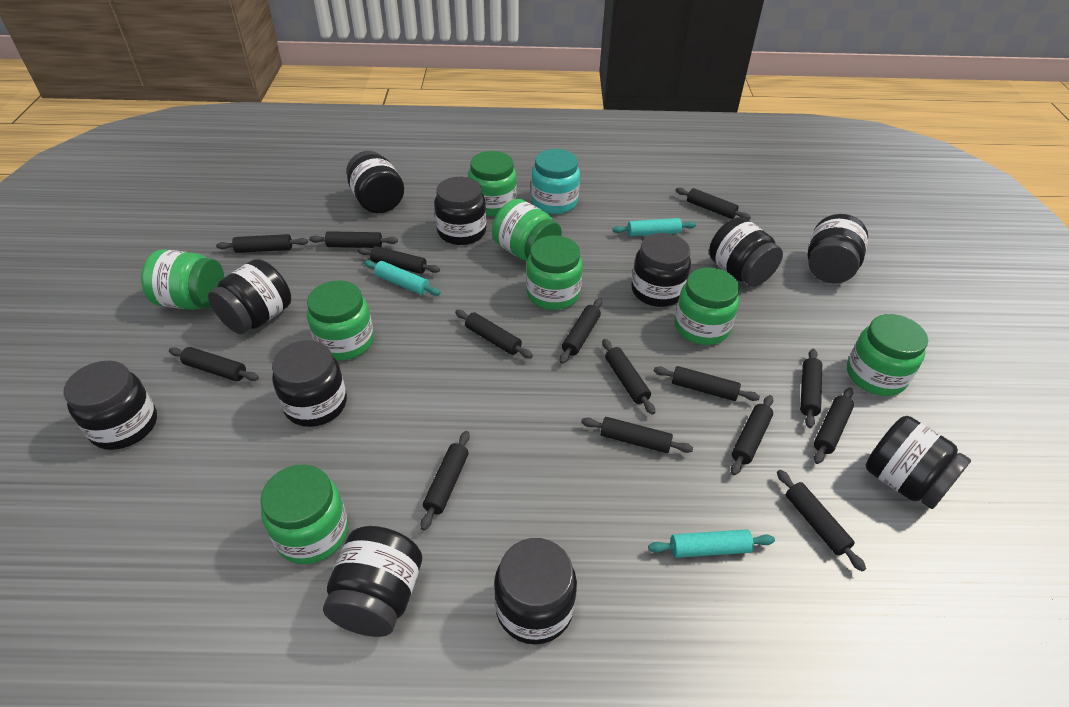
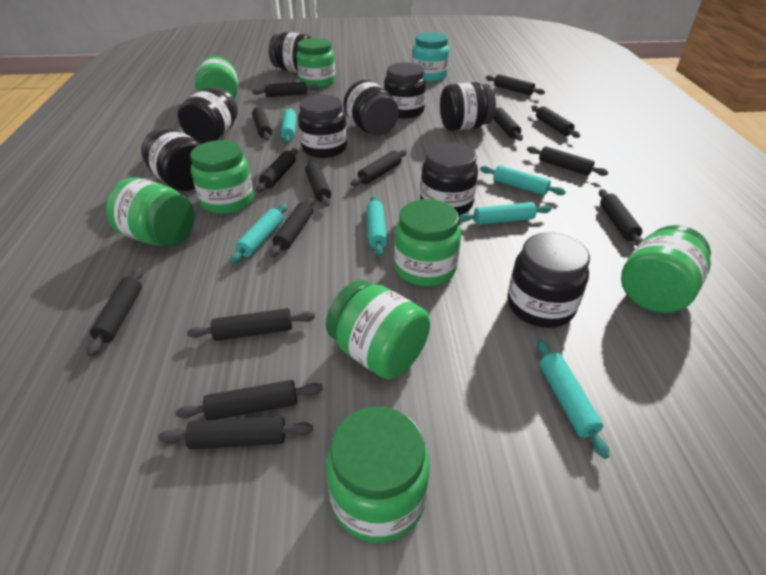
black jar: 11 -> 9
turquoise rolling pin: 3 -> 6

